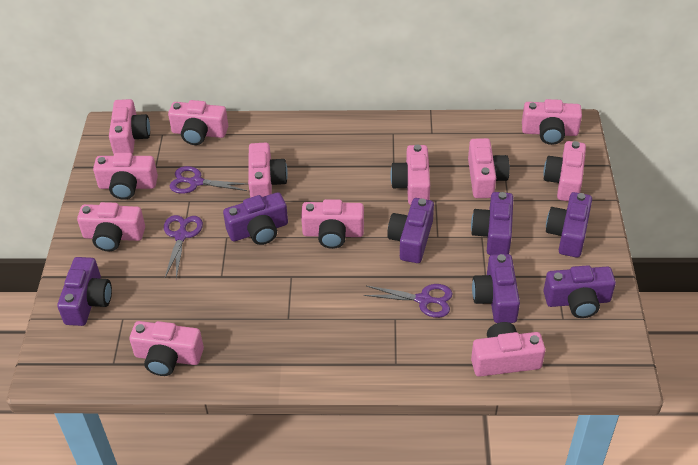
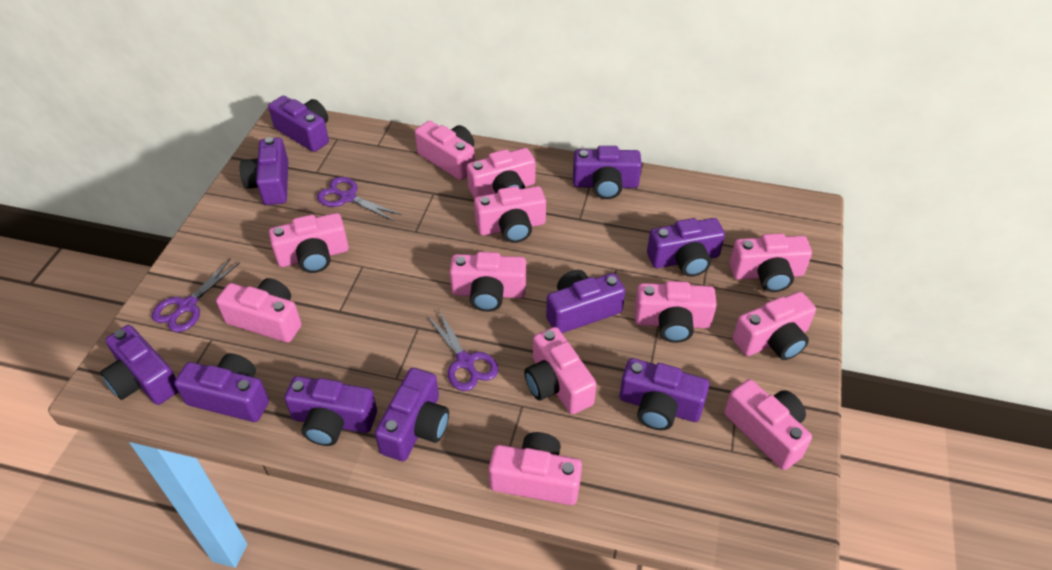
purple camera: 7 -> 10

